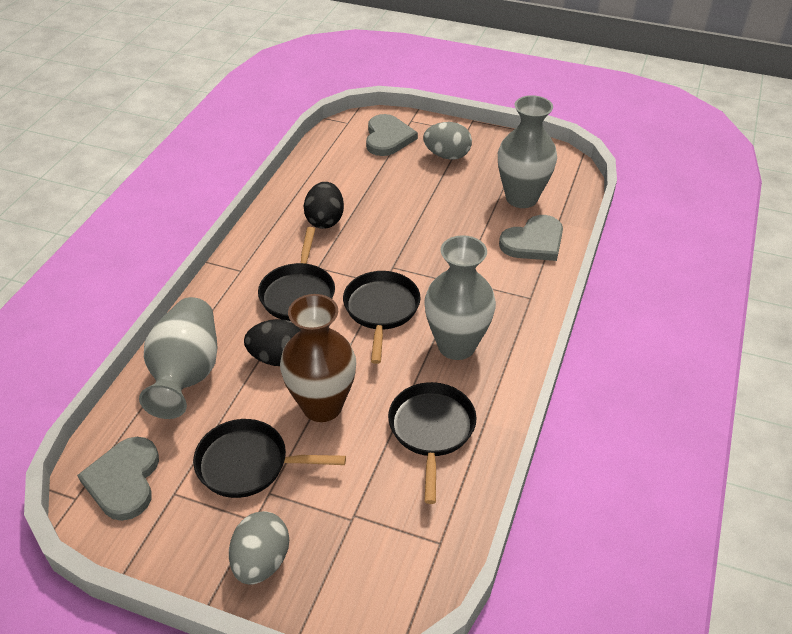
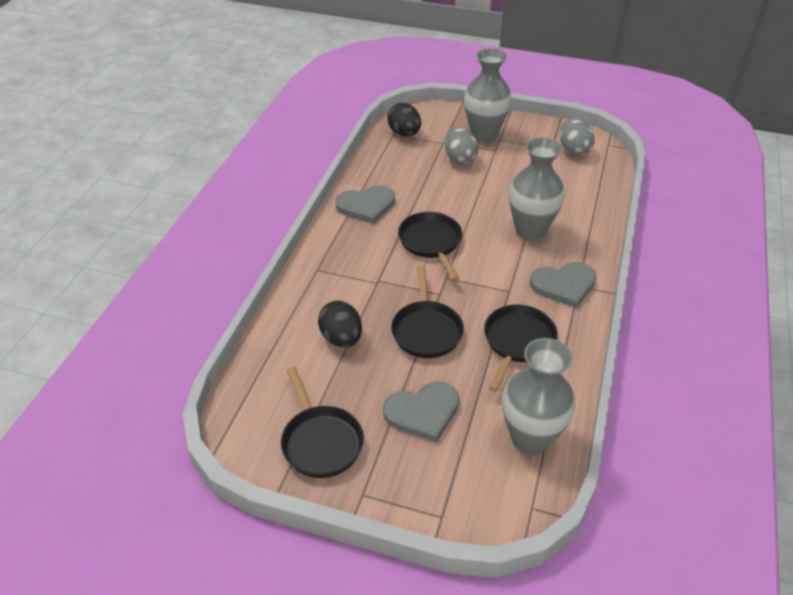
brown vase: 1 -> 0

